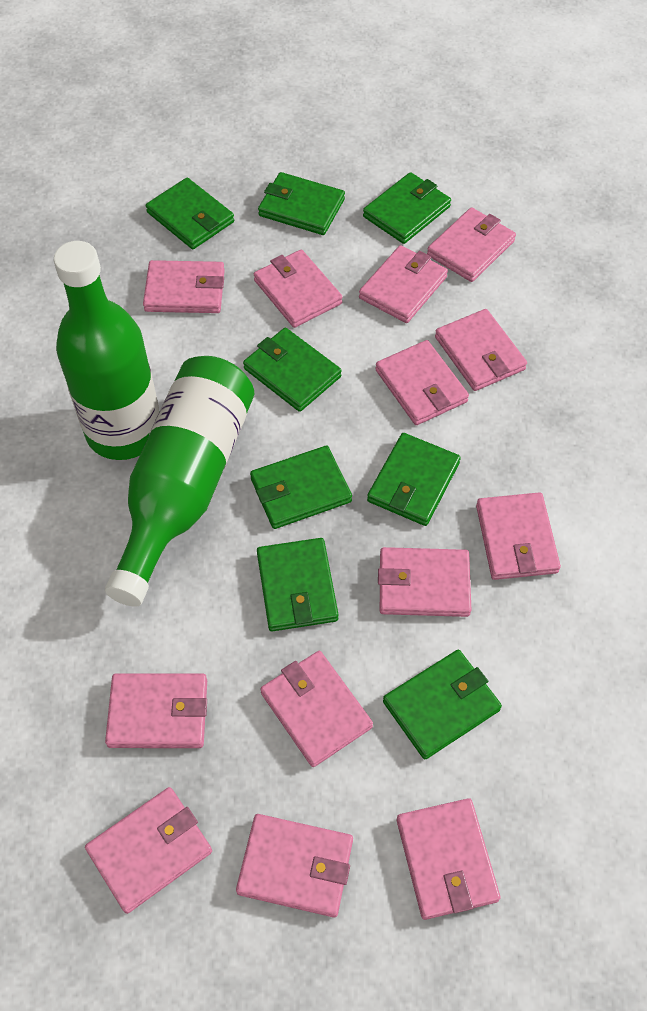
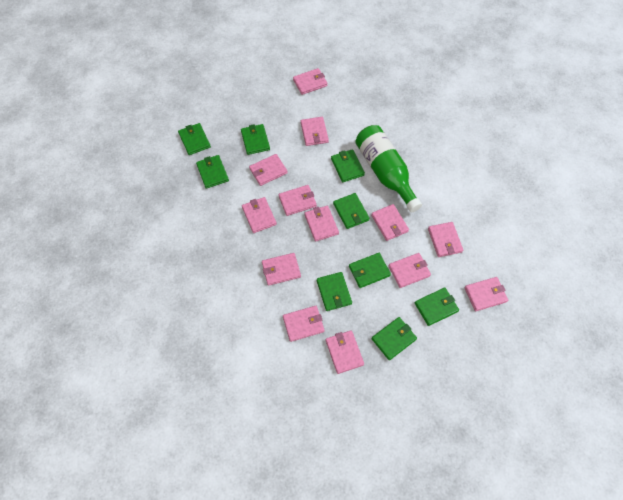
green bottle: 2 -> 1
green wallet: 8 -> 9

